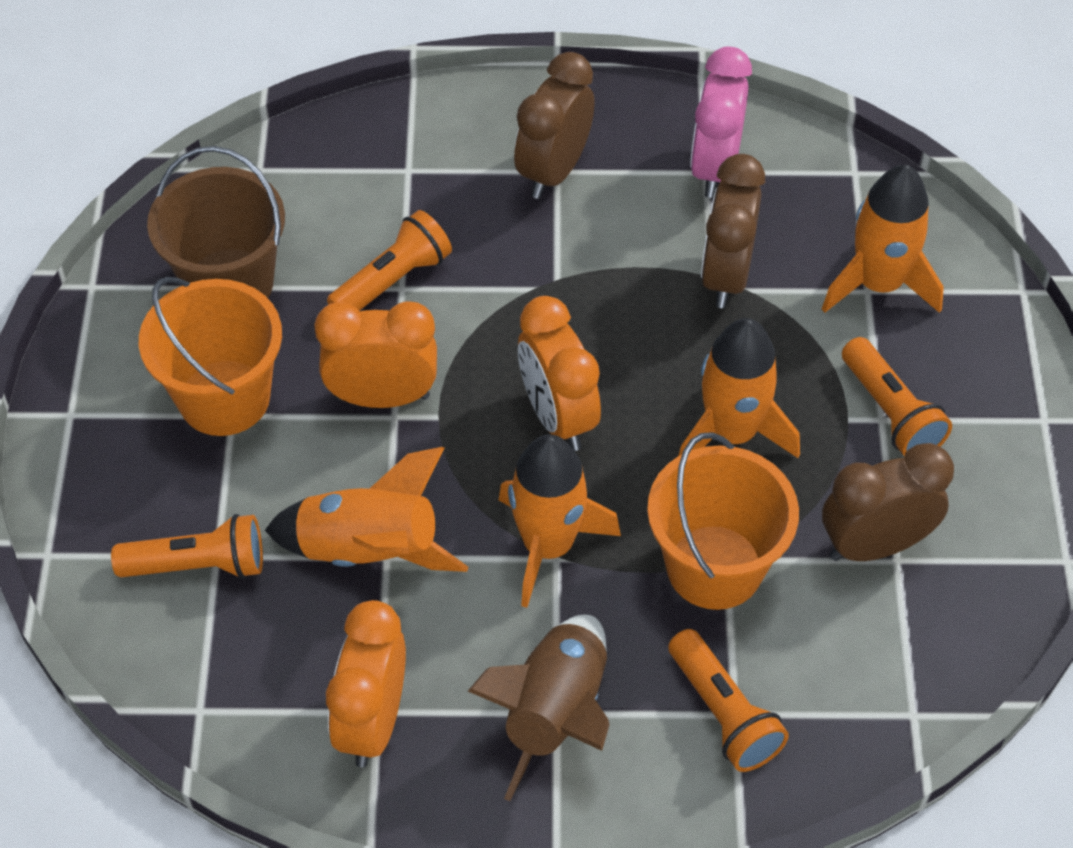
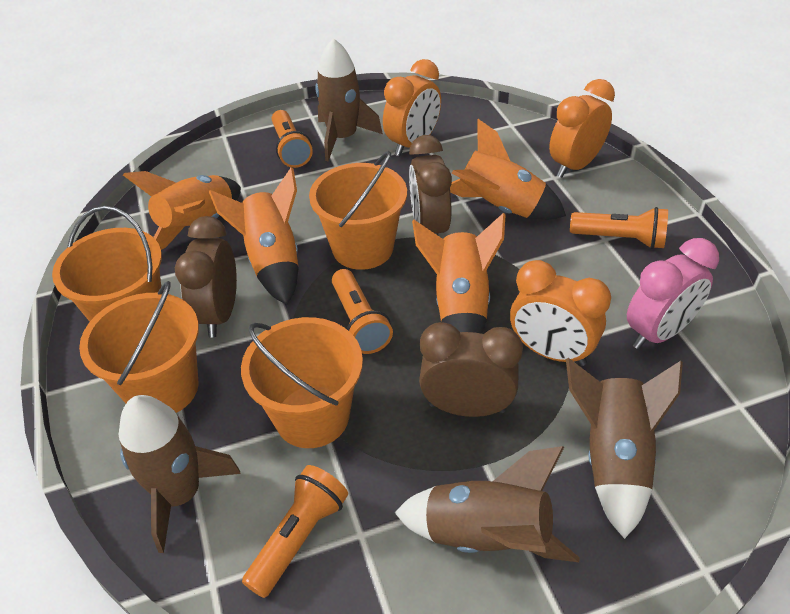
brown bucket: 1 -> 0
brown rocket: 1 -> 4
orange bucket: 2 -> 4

